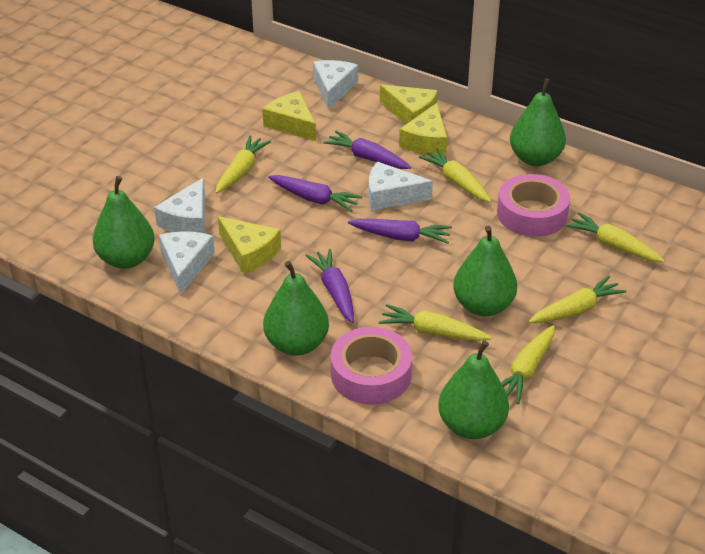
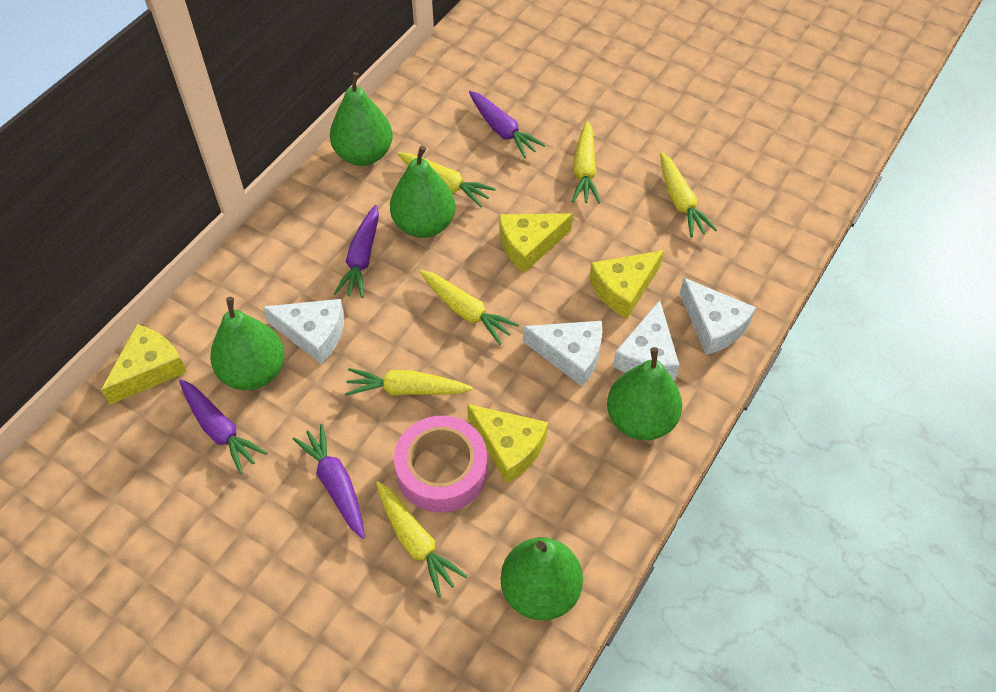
pink tape: 2 -> 1

